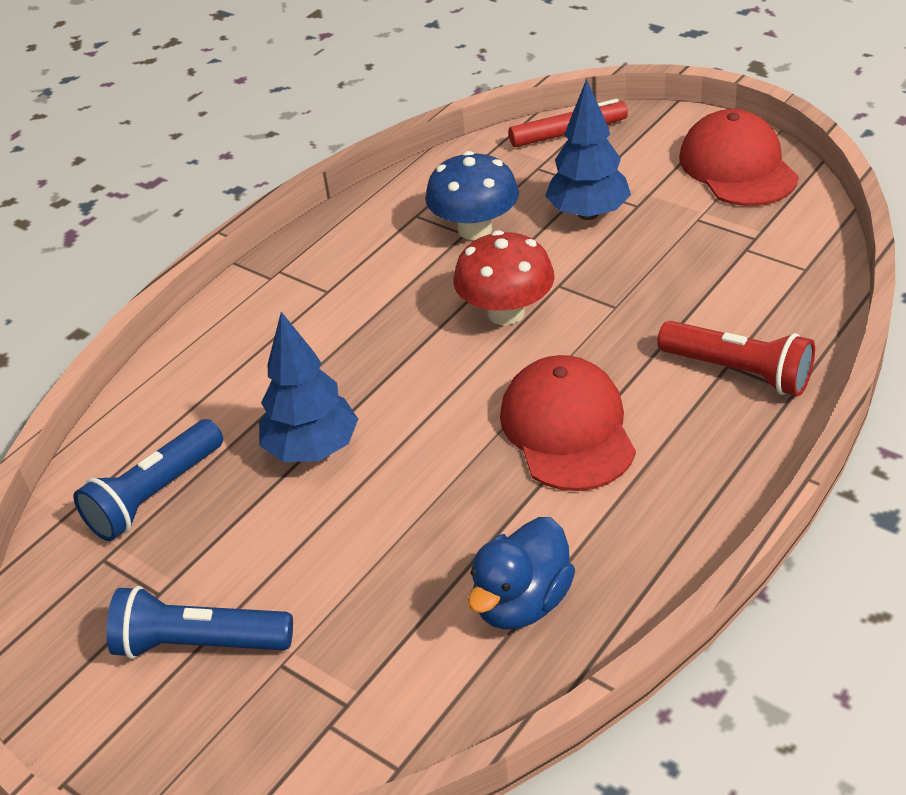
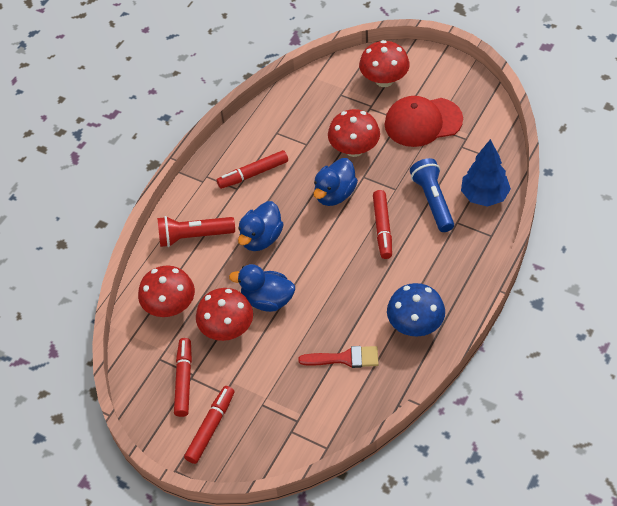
blue duck: 1 -> 3
blue flashlight: 2 -> 1
blue tree: 2 -> 1
red brush: 0 -> 1
red cap: 2 -> 1
red marker: 1 -> 4
red mushroom: 1 -> 4

